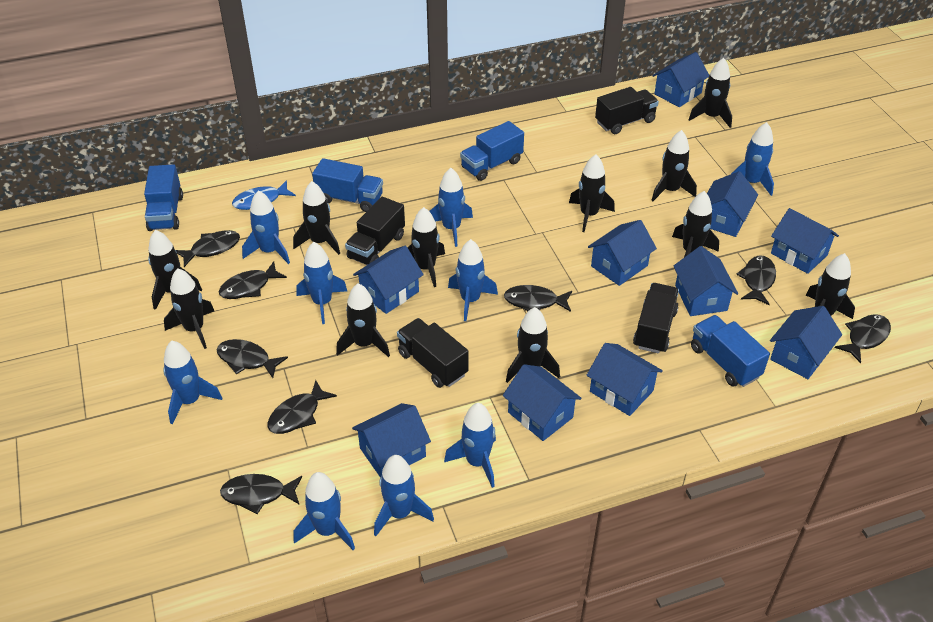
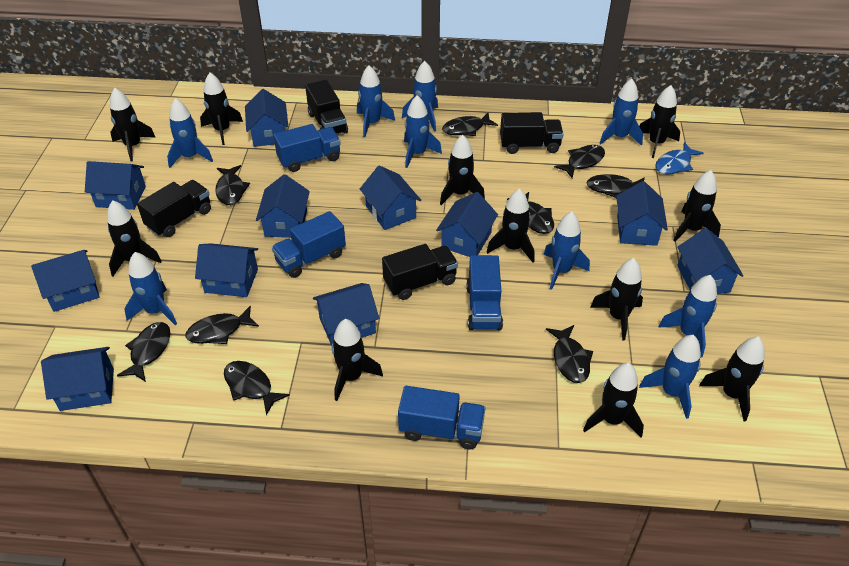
black fish: 8 -> 9
blue house: 10 -> 11

